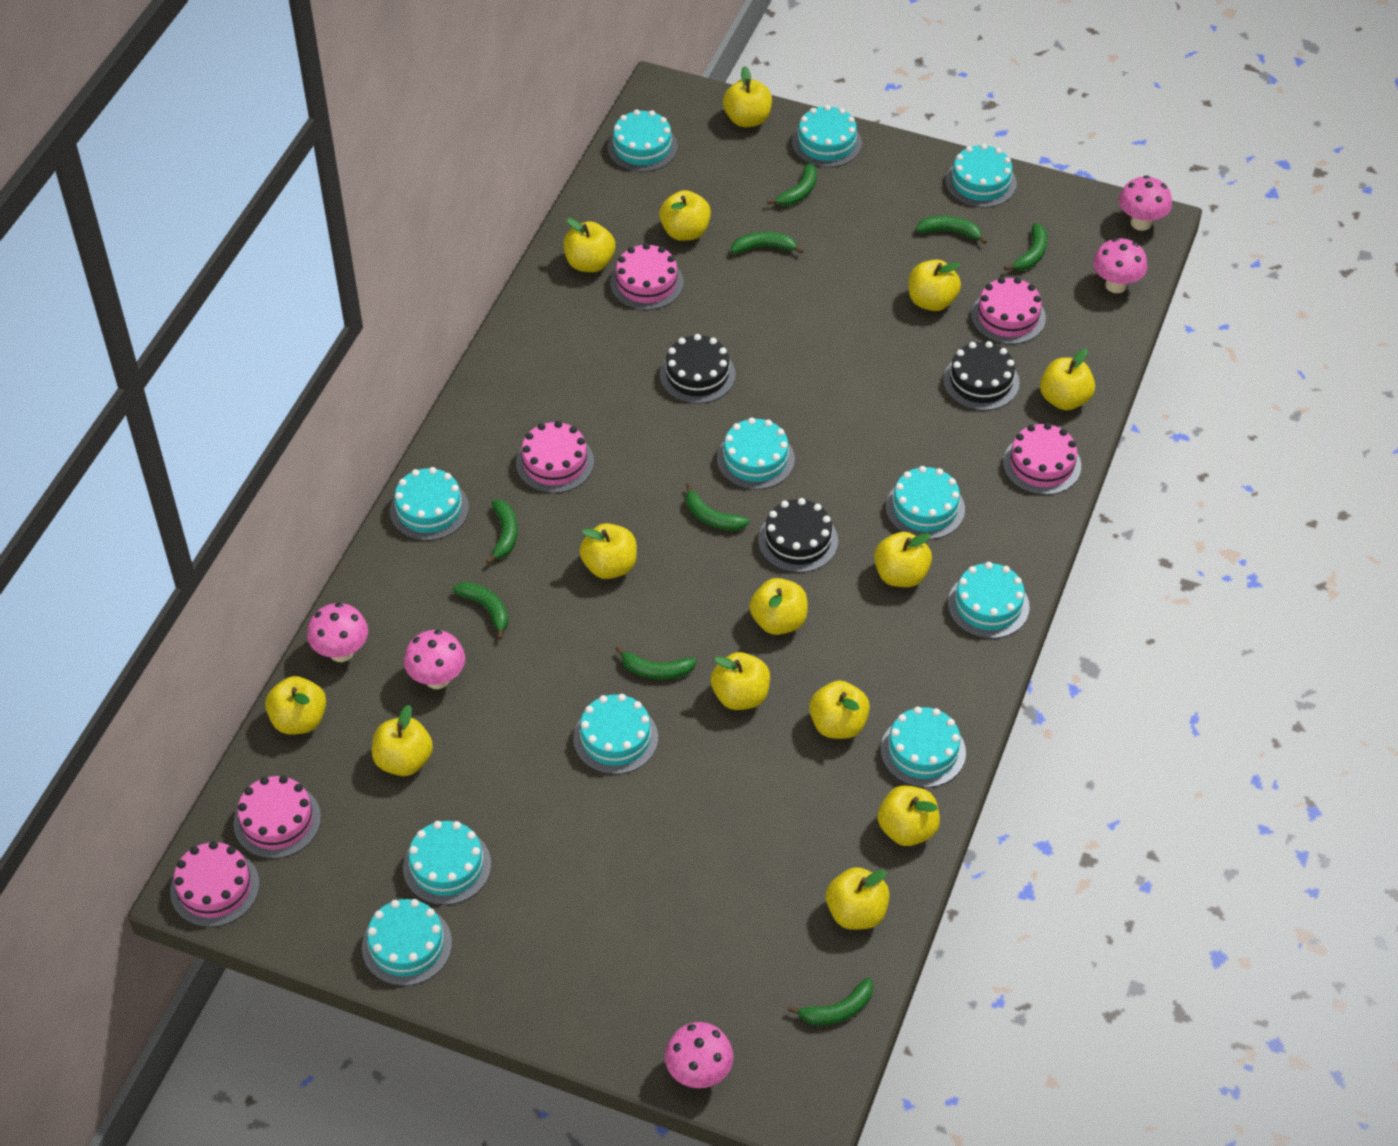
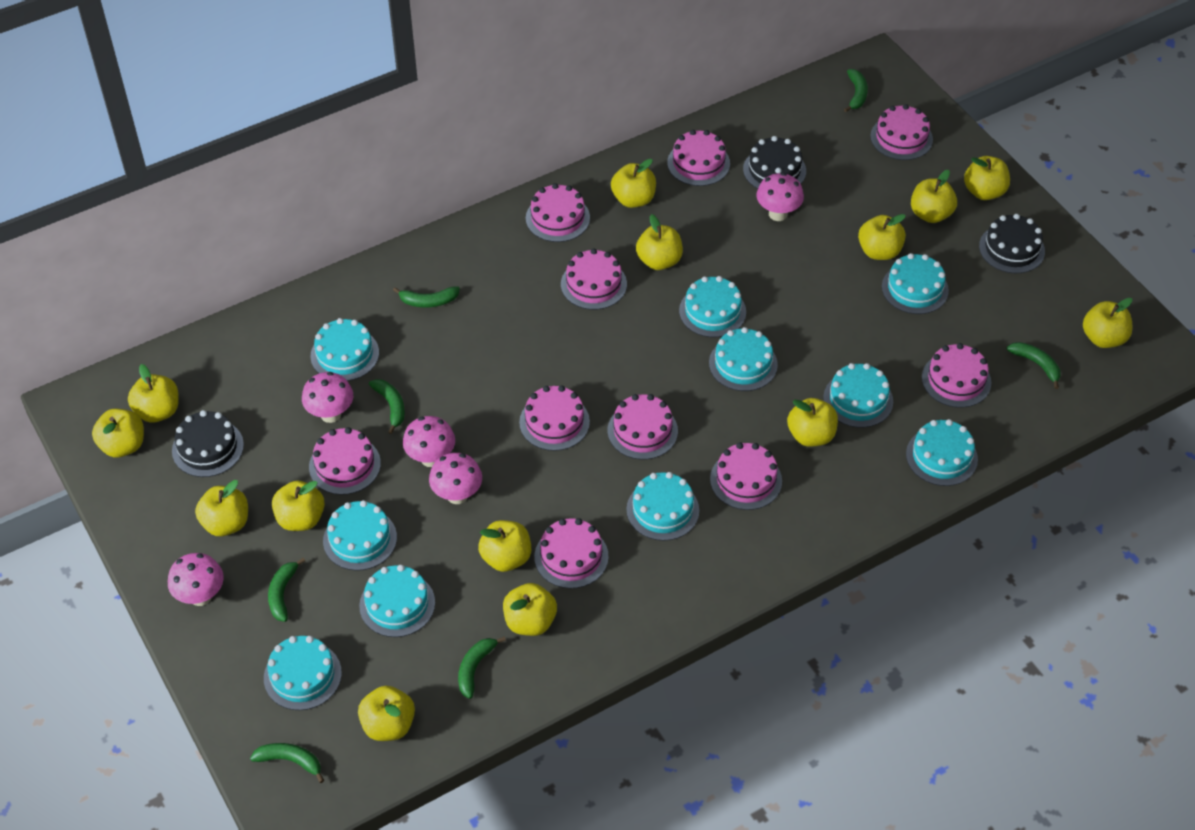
green banana: 9 -> 7
pink cake: 6 -> 10
turquoise cake: 11 -> 10

